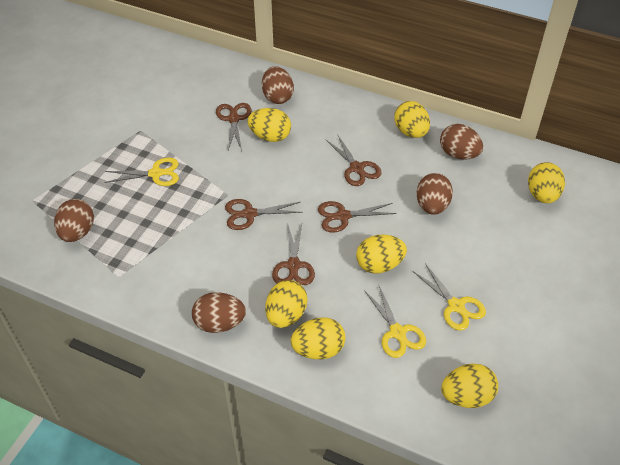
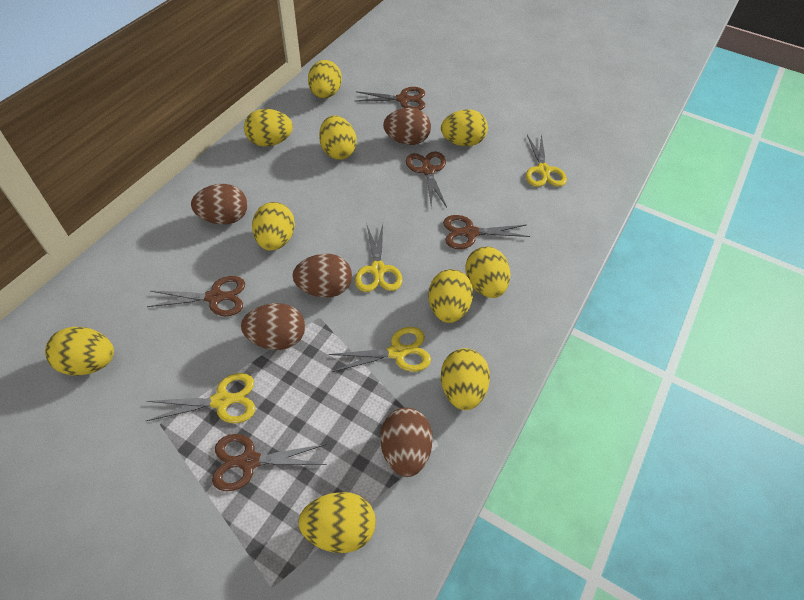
yellow egg: 7 -> 10
yellow scissors: 3 -> 4

